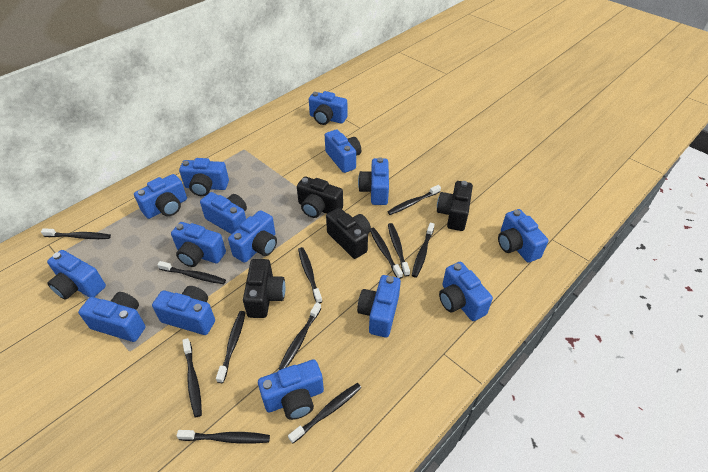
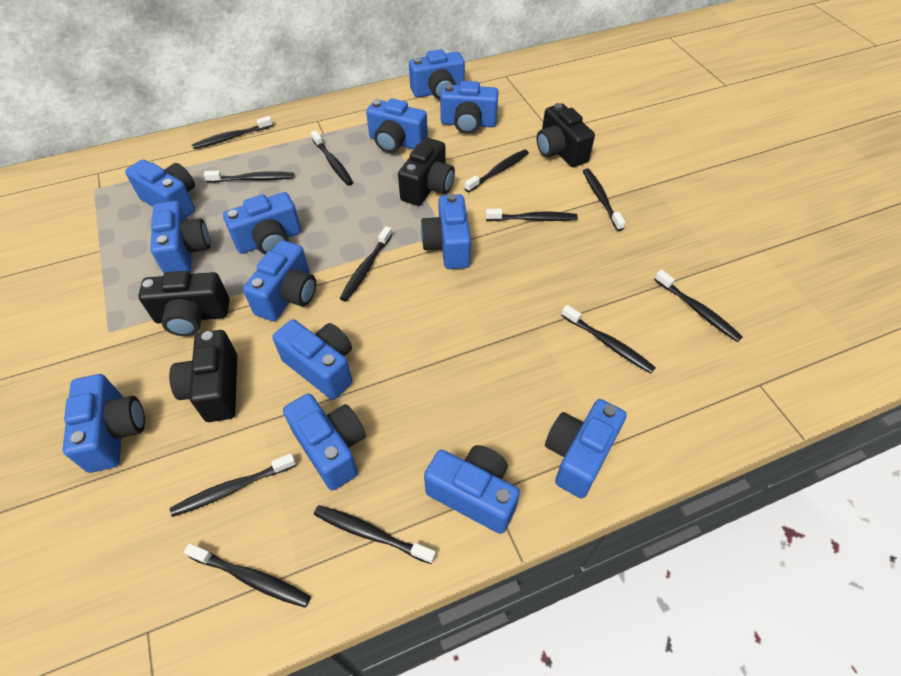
blue camera: 15 -> 13

